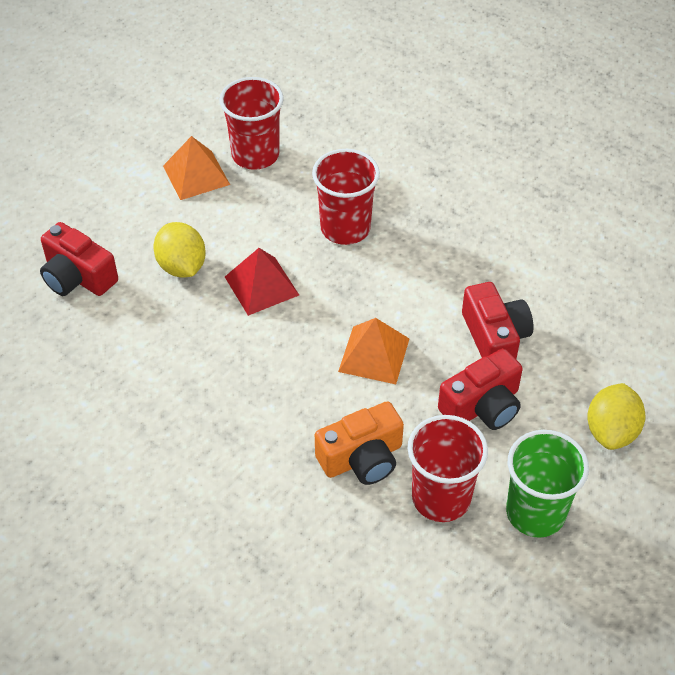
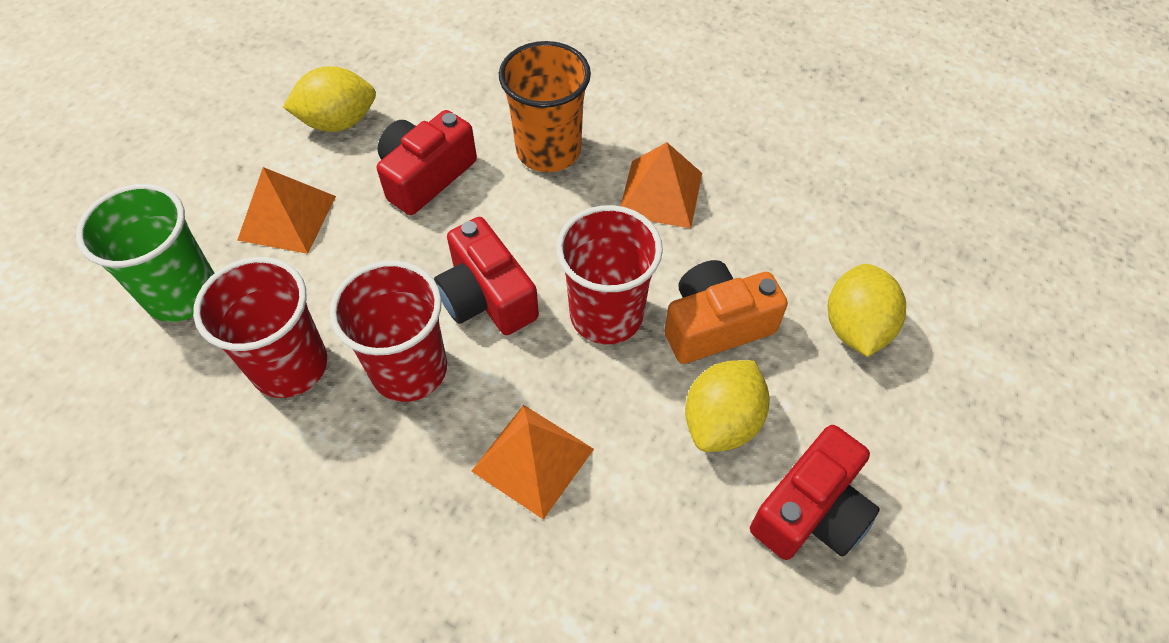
orange cup: 0 -> 1
orange pyramid: 2 -> 3
red pyramid: 1 -> 0
yellow lemon: 2 -> 3

